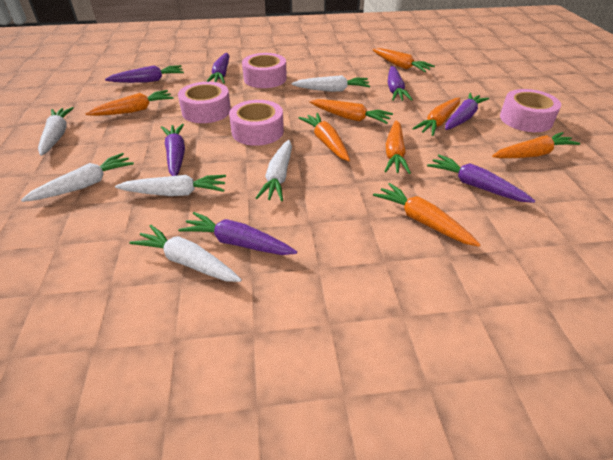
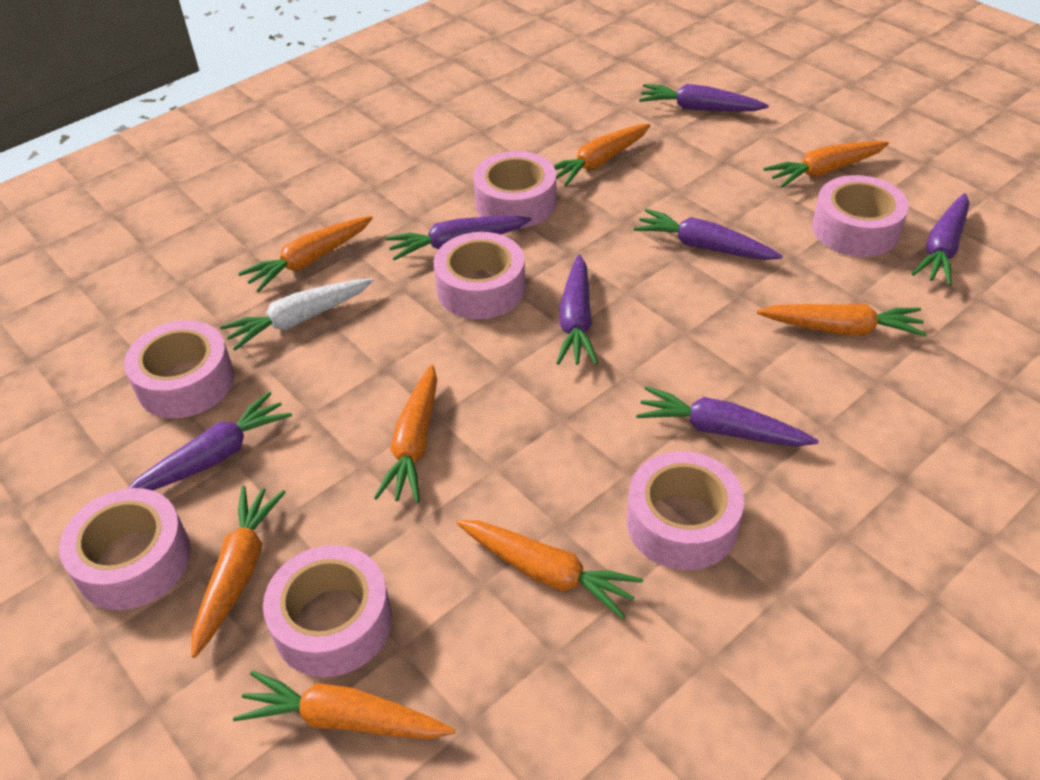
pink tape: 4 -> 7
white carrot: 6 -> 1

